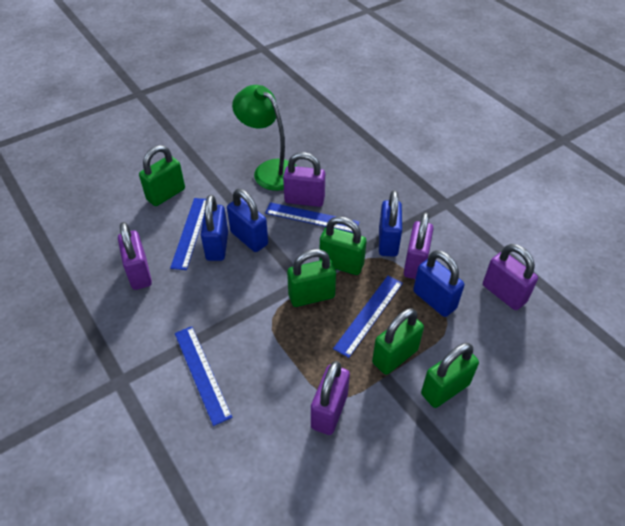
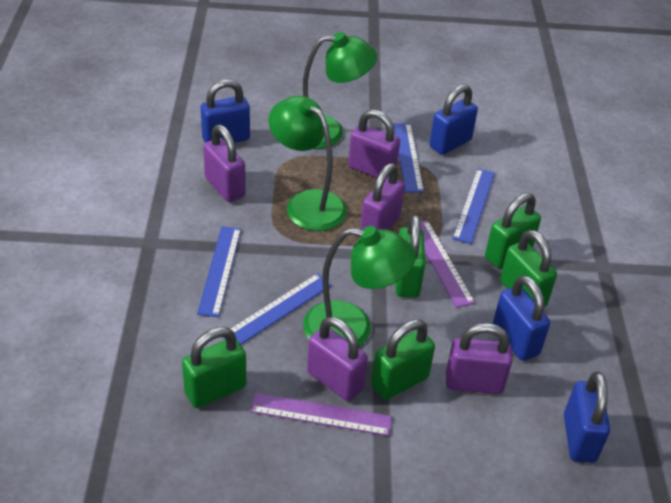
green lamp: 1 -> 3
purple ruler: 0 -> 2

